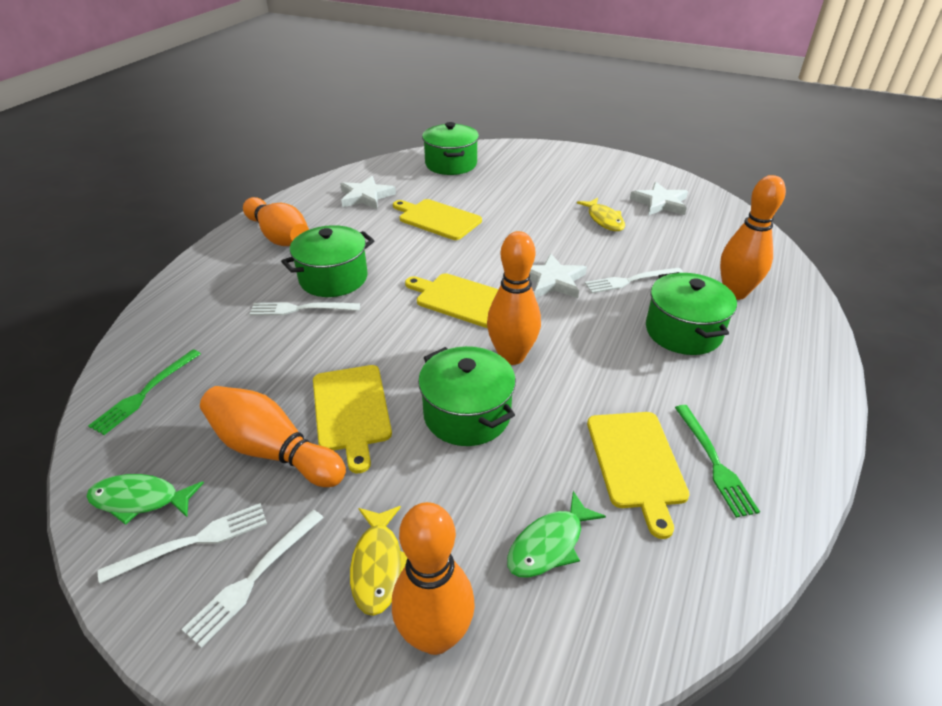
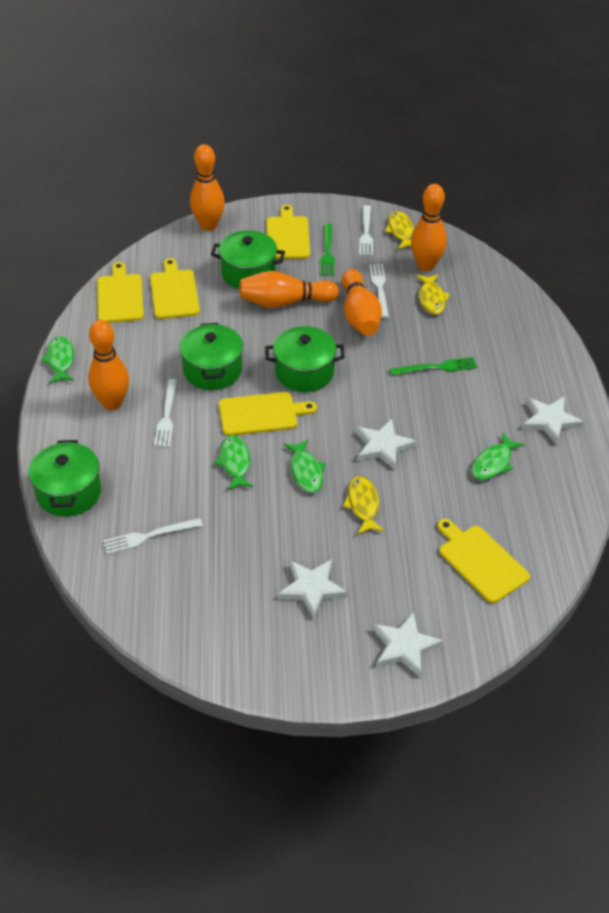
green fish: 2 -> 4
white star: 3 -> 4
yellow cutting board: 4 -> 5
yellow fish: 2 -> 3

